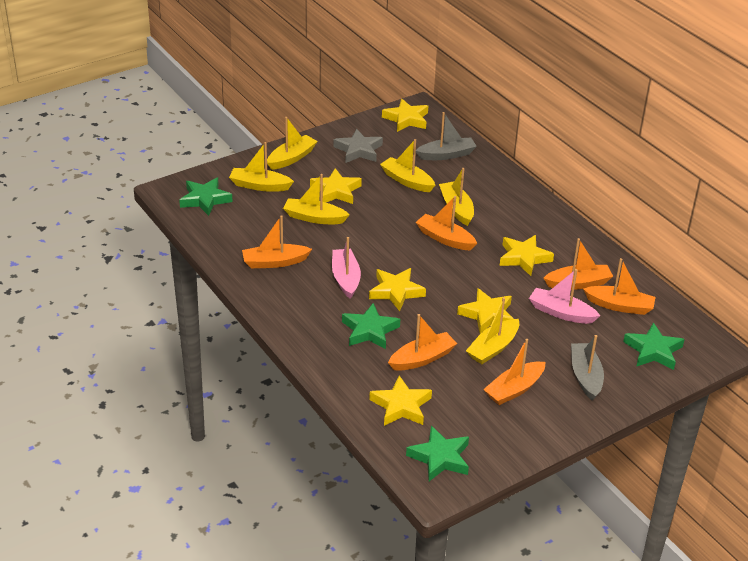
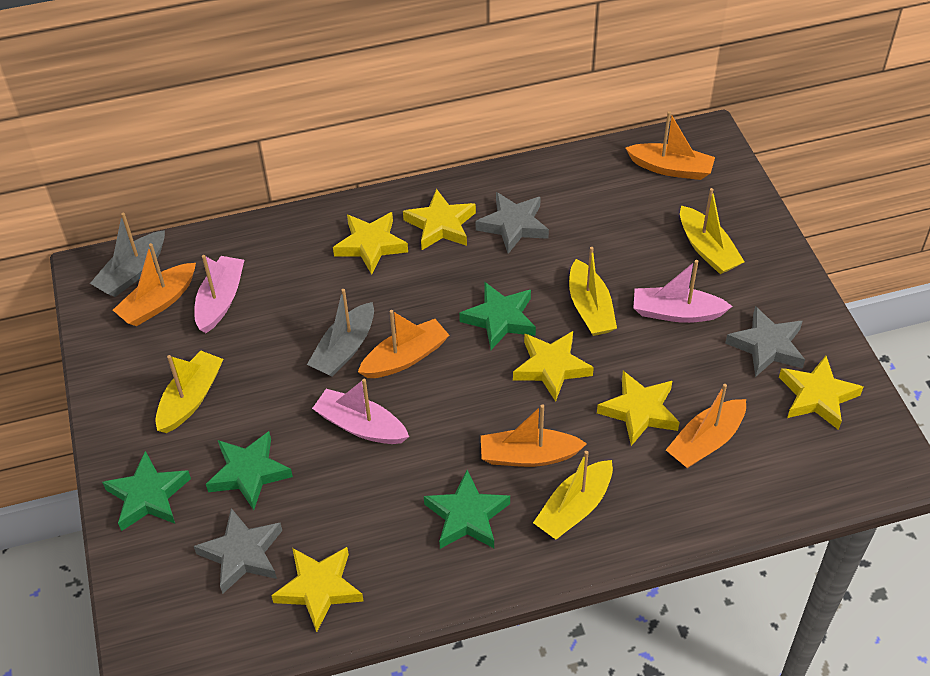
grey star: 1 -> 3
orange boat: 6 -> 5
pink boat: 2 -> 3
yellow boat: 6 -> 4

